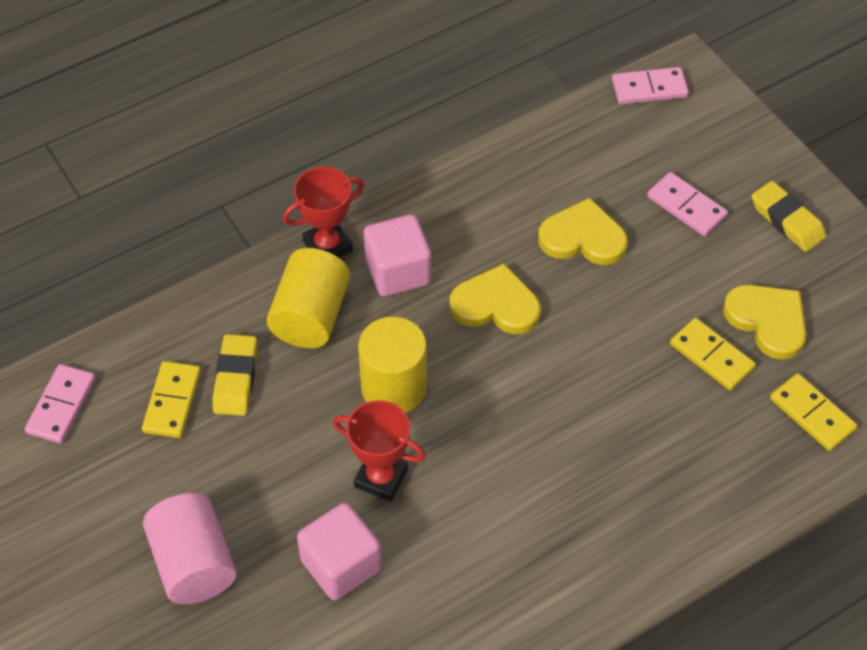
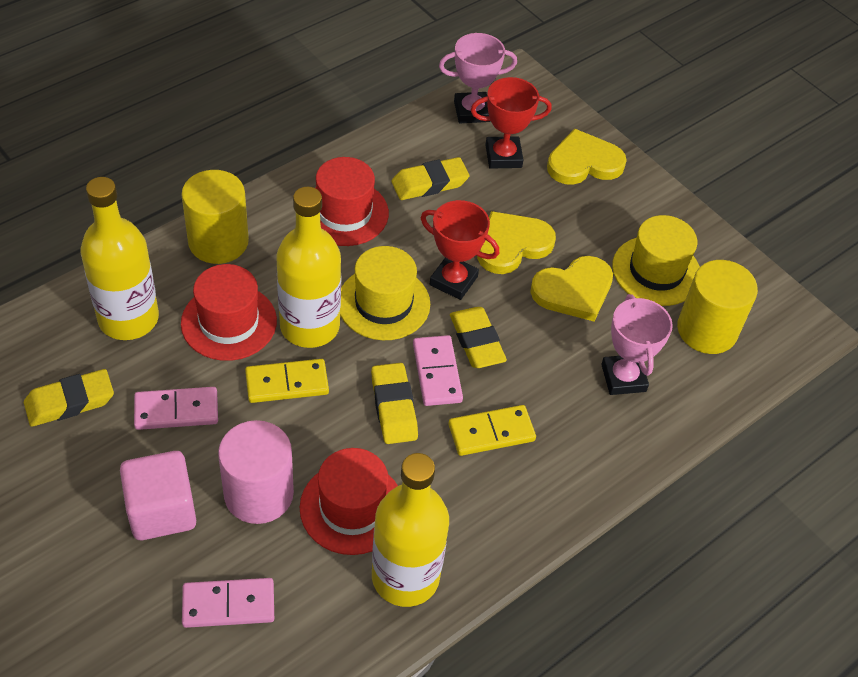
pink cube: 2 -> 1
pink trophy: 0 -> 2
red hat: 0 -> 3
yellow bottle: 0 -> 3
yellow domino: 3 -> 2
yellow eraser: 2 -> 4
yellow hat: 0 -> 2

